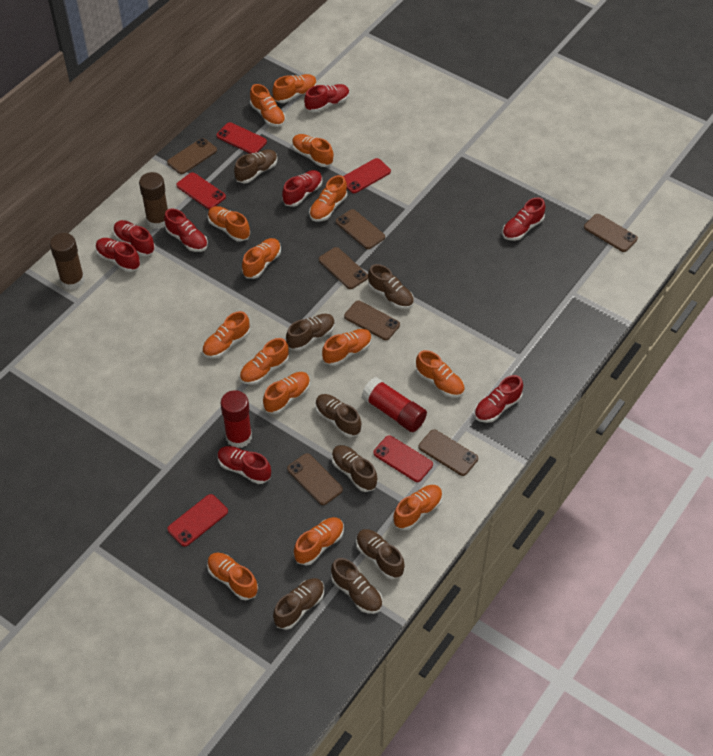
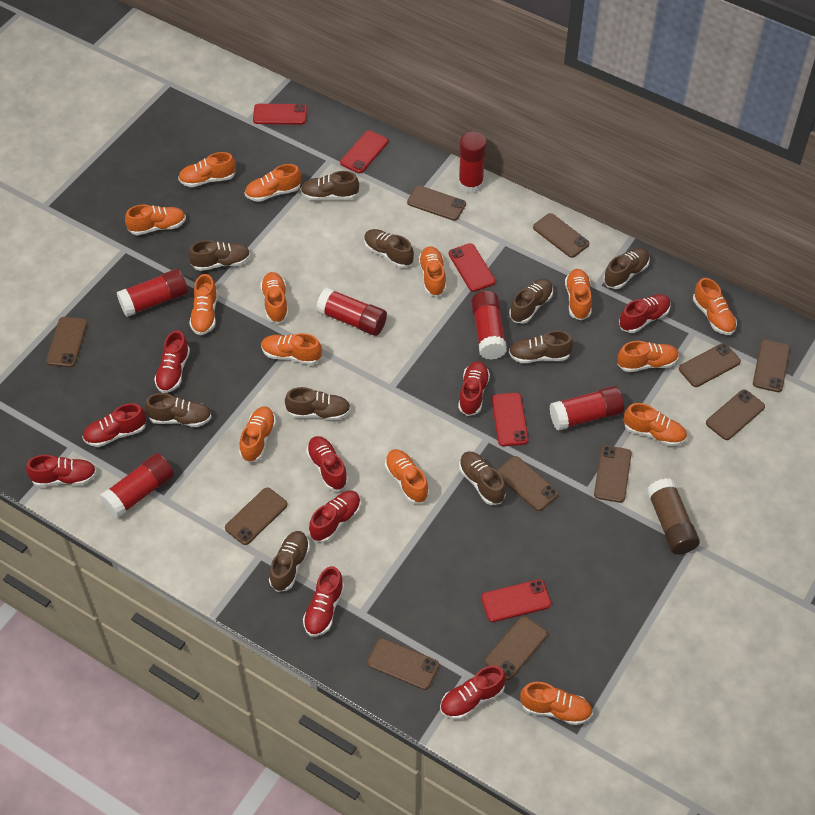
brown glue stick: 2 -> 1
brown phone: 7 -> 11
brown shoe: 8 -> 10
red glue stick: 2 -> 6
red shoe: 8 -> 9

